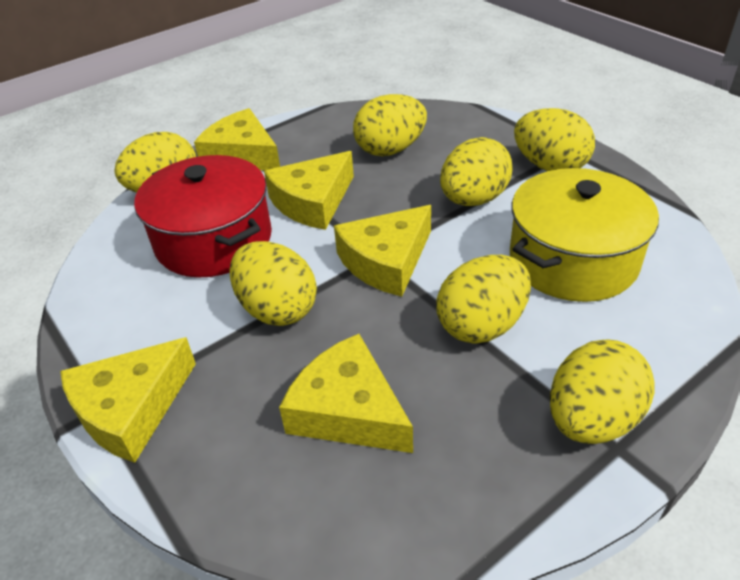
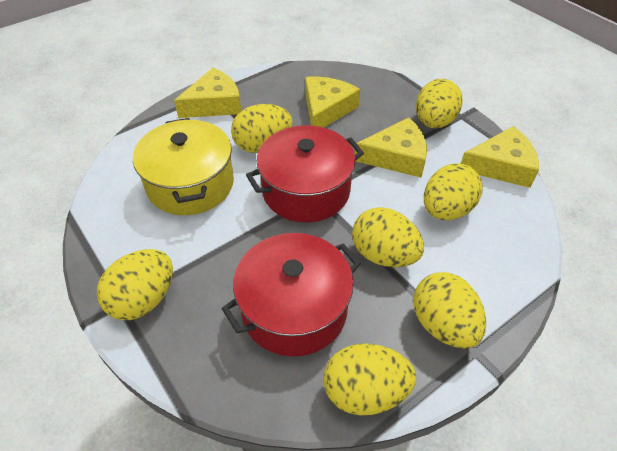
red pot: 1 -> 2
yellow cheese: 5 -> 4

